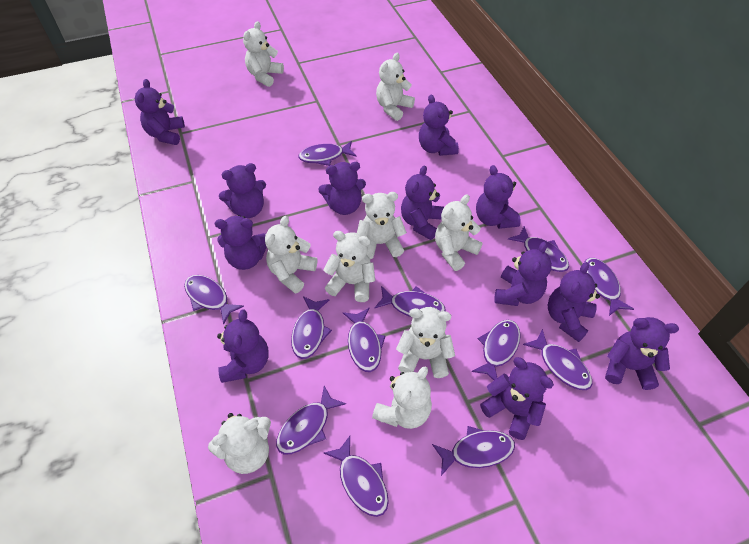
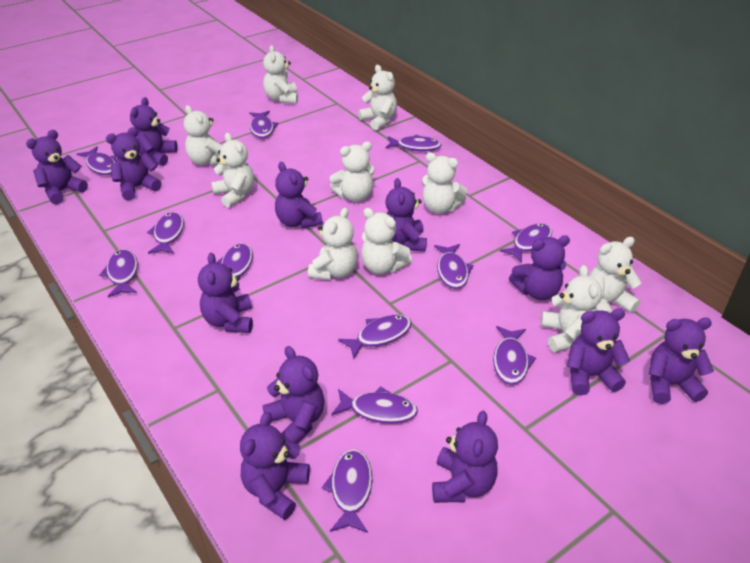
white teddy bear: 9 -> 10

